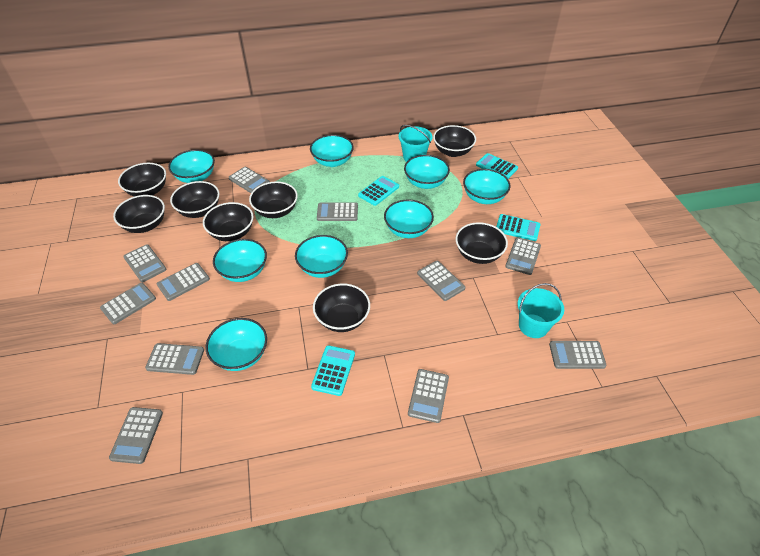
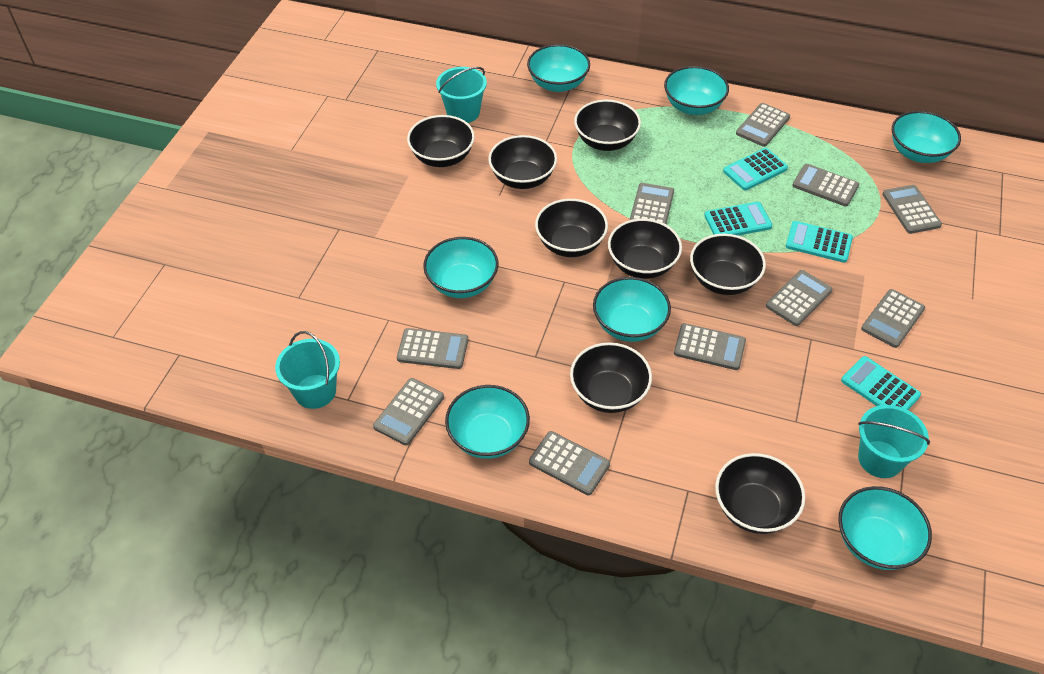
grey calculator: 11 -> 10
turquoise bowl: 8 -> 7
turquoise bucket: 2 -> 3

